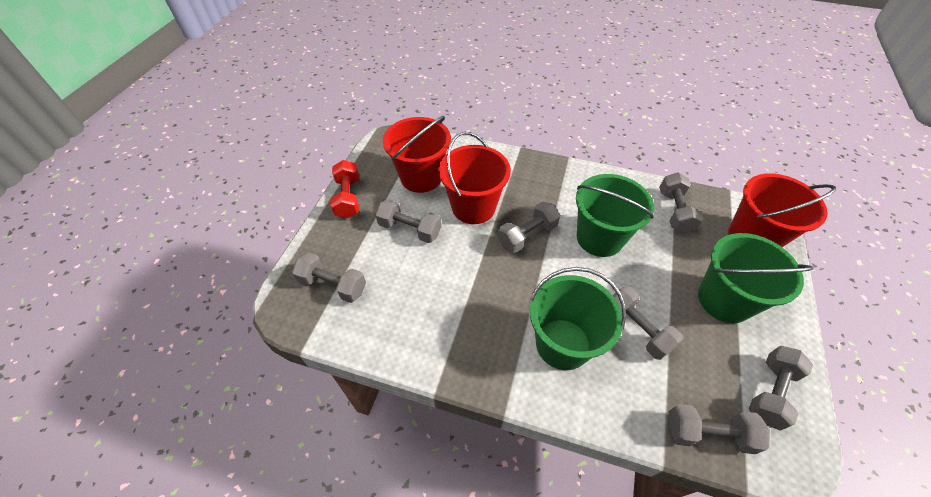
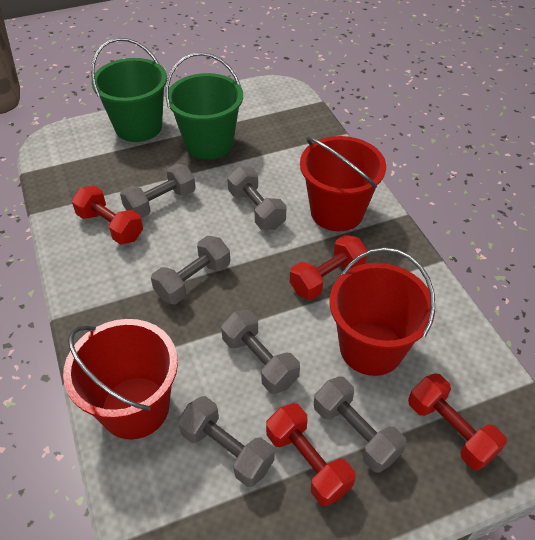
green bucket: 3 -> 2
grey dumbbell: 7 -> 6
red dumbbell: 1 -> 4

